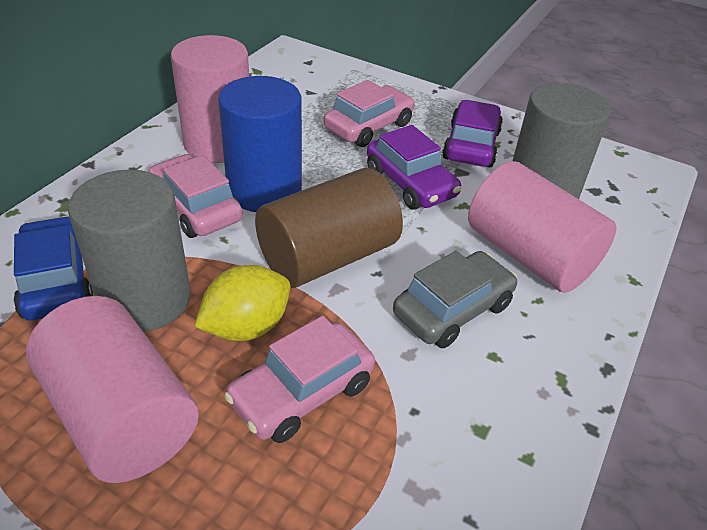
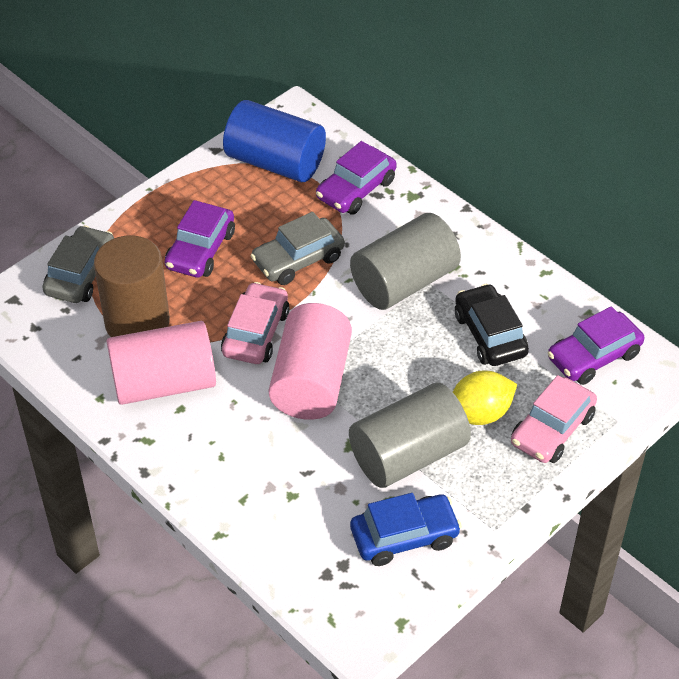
black car: 0 -> 1
grey car: 1 -> 2
pink car: 3 -> 2
pink cylinder: 3 -> 2
purple car: 2 -> 3

